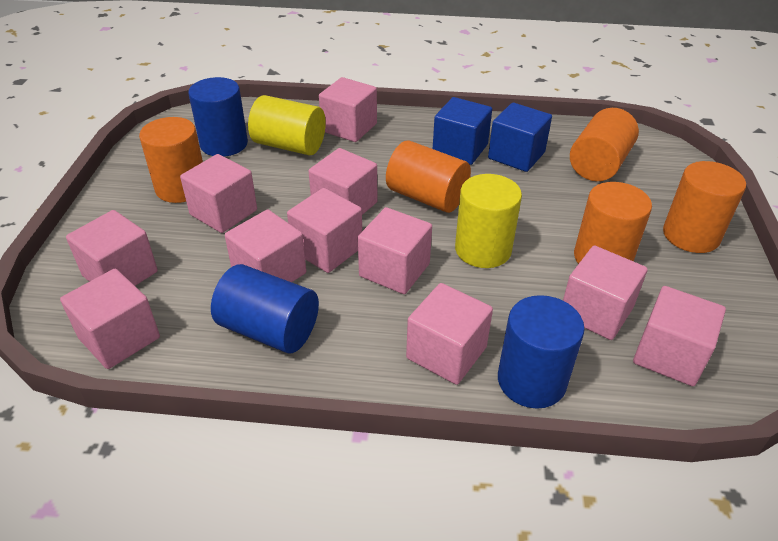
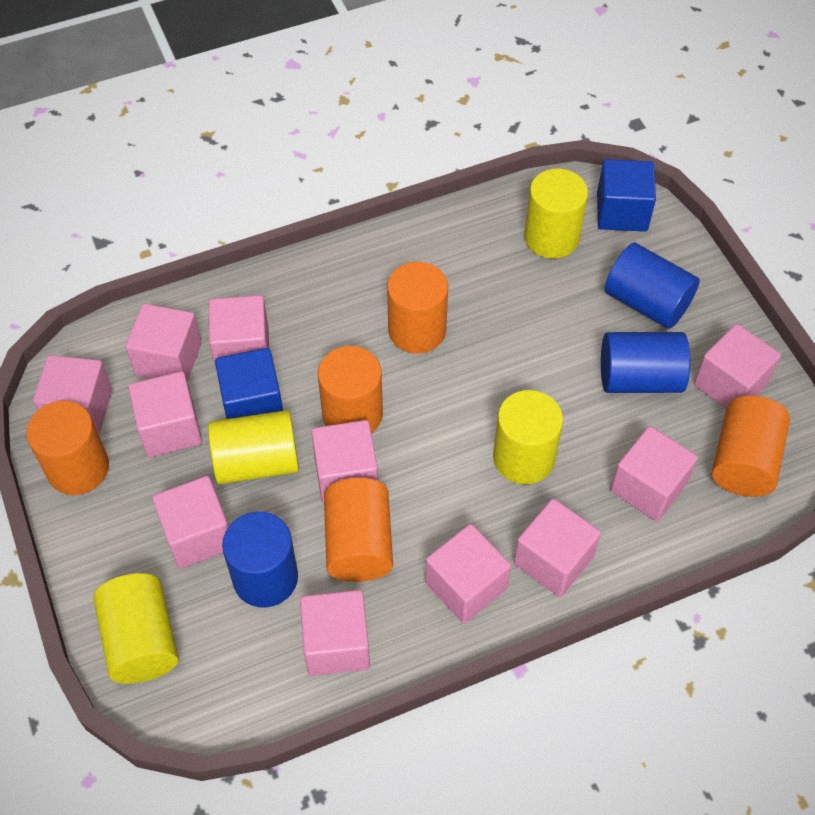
yellow cylinder: 2 -> 4

